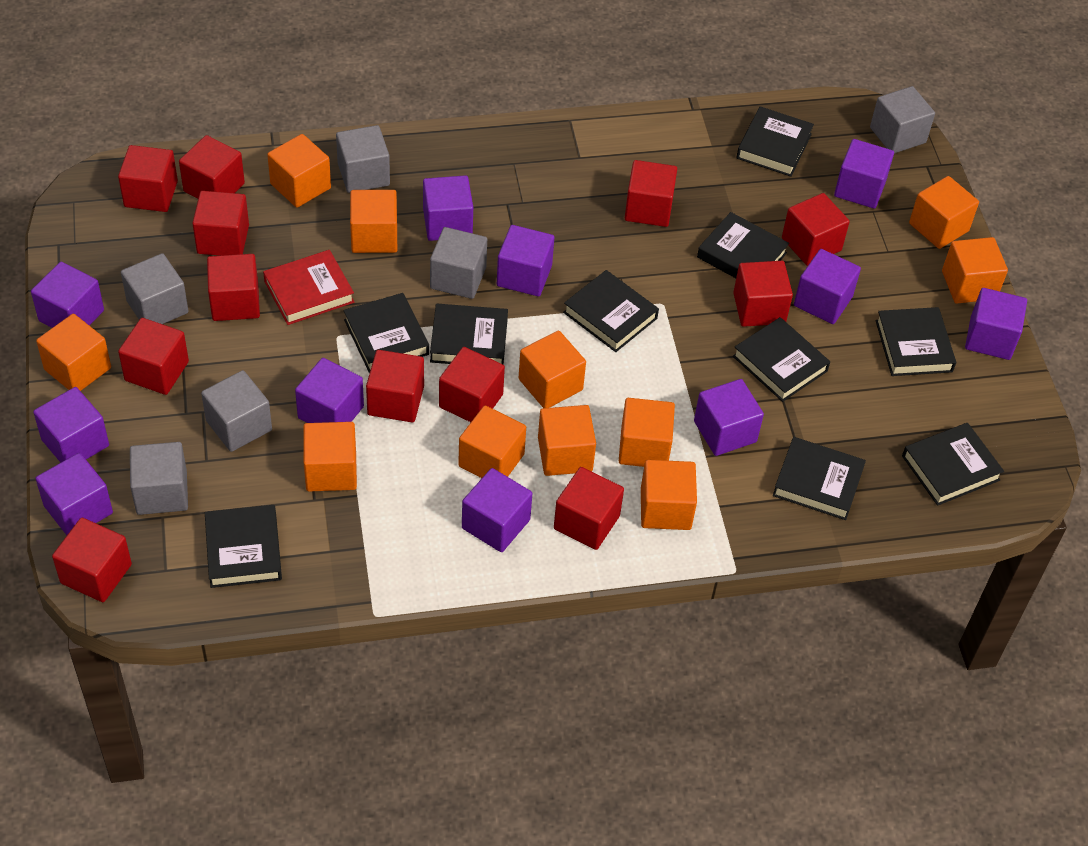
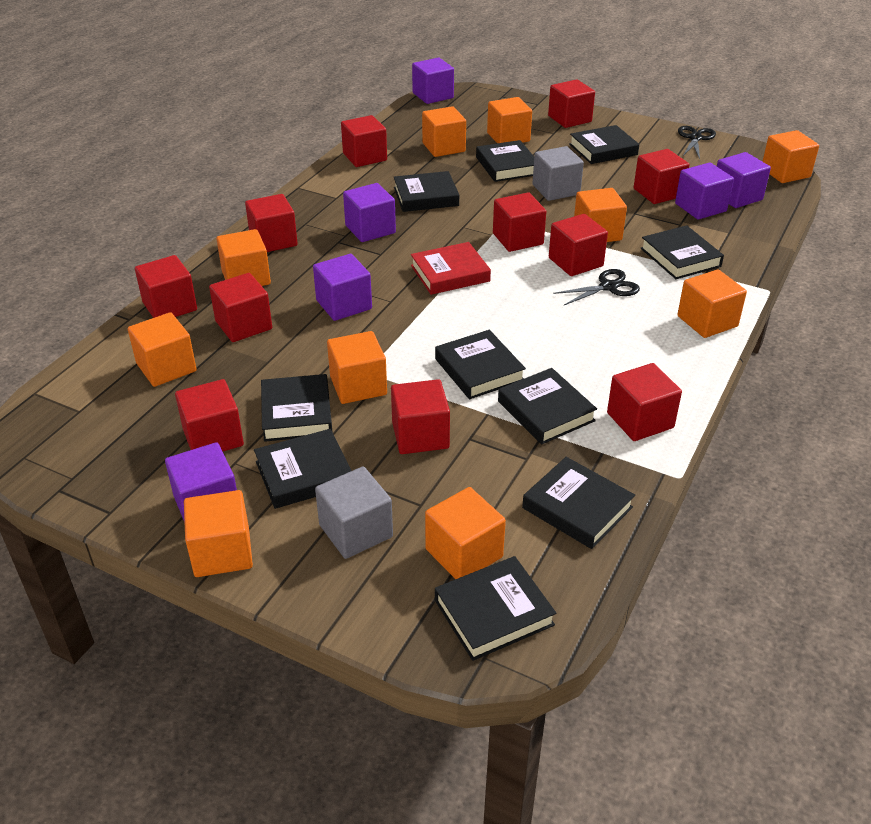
black scissors: 0 -> 2
grey cube: 6 -> 2
orange cube: 11 -> 10
purple cube: 11 -> 6
red cube: 12 -> 11

